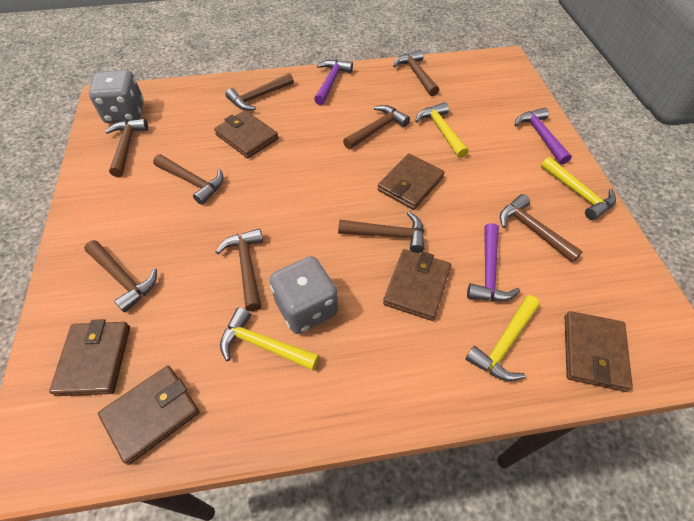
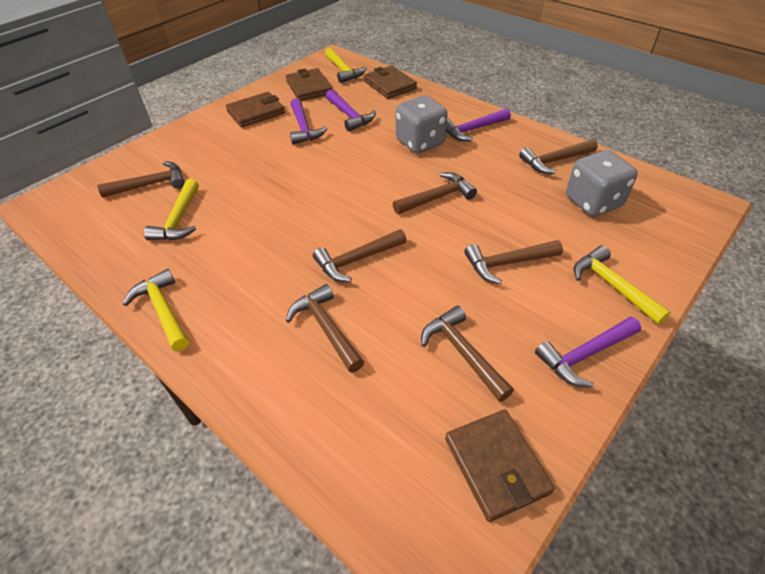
brown hammer: 9 -> 7
brown wallet: 6 -> 4
purple hammer: 3 -> 4

